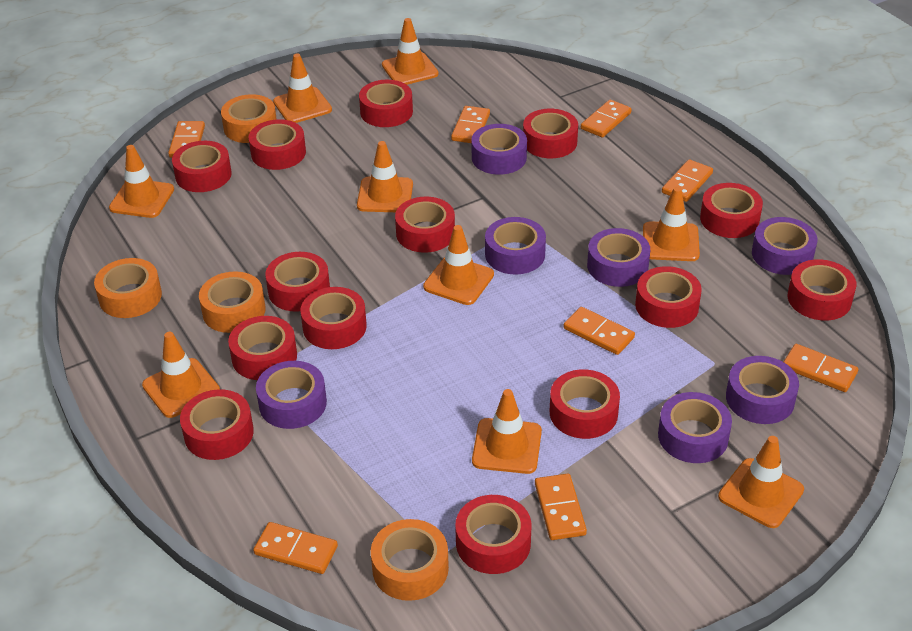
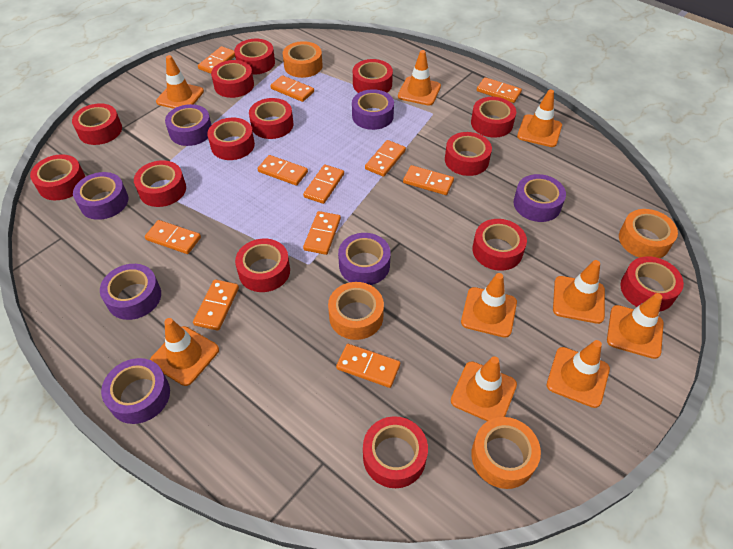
orange domino: 8 -> 11

